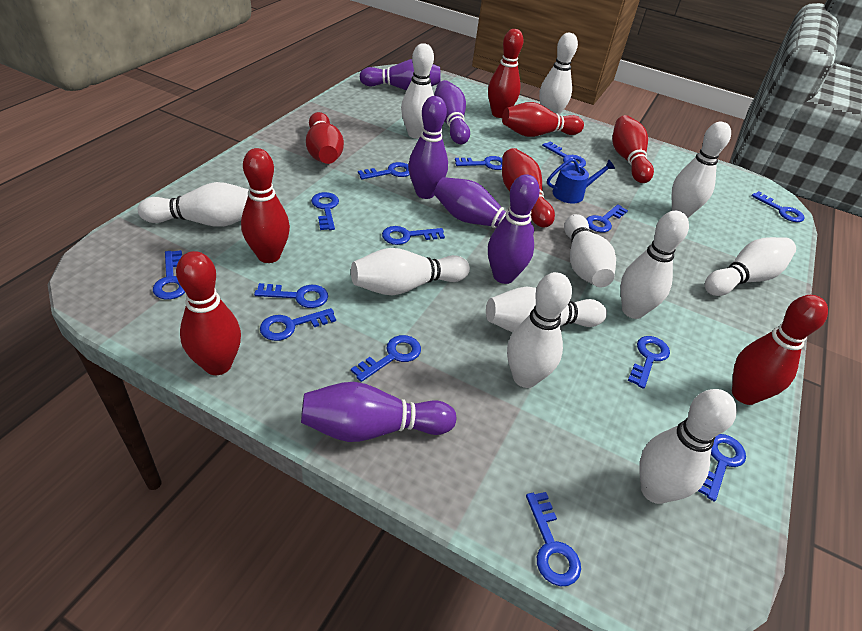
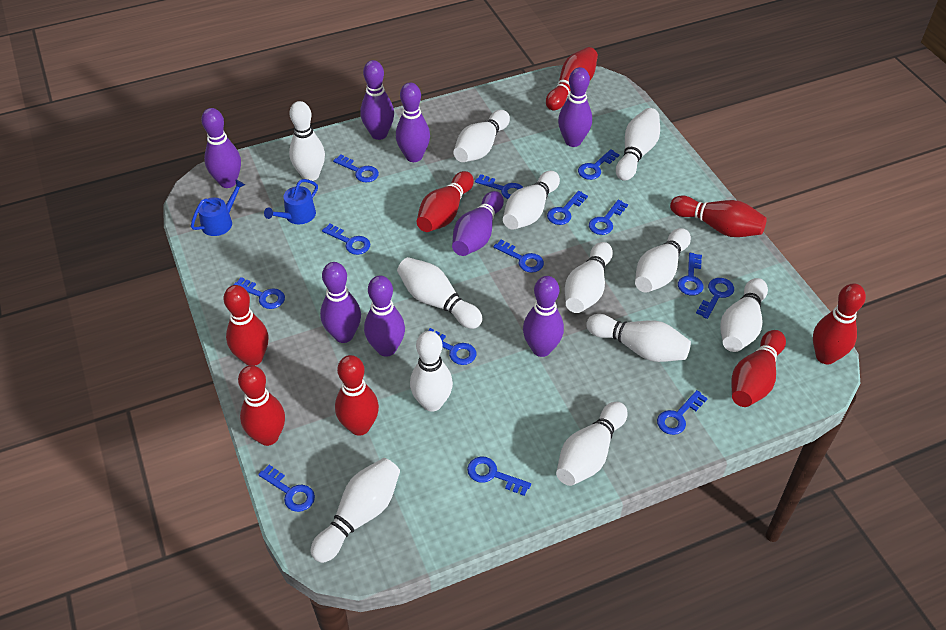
blue watering can: 1 -> 2
purple bowling pin: 6 -> 8
white bowling pin: 11 -> 12

